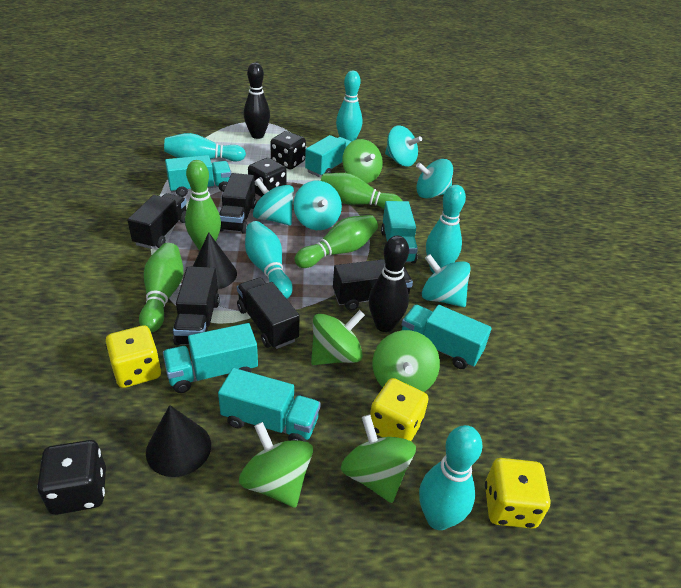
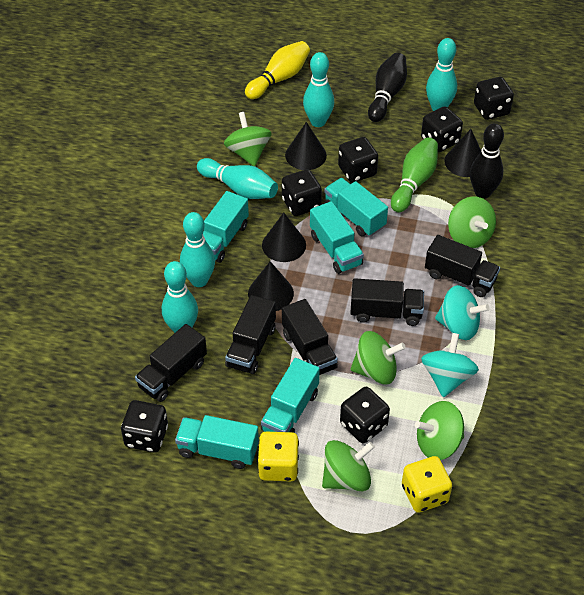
black cone: 2 -> 4
black dice: 3 -> 6
green bowling pin: 4 -> 1
turquoise spinning top: 5 -> 2
turquoise truck: 6 -> 5
yellow bowling pin: 0 -> 1
yellow dice: 3 -> 2

